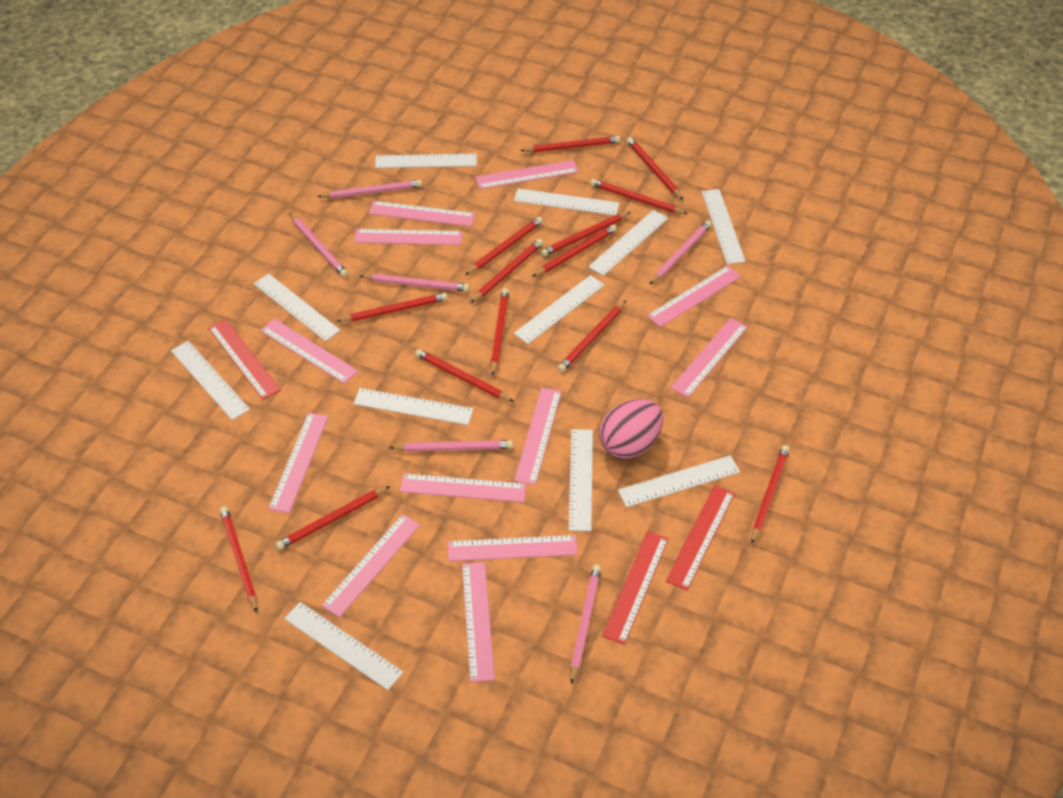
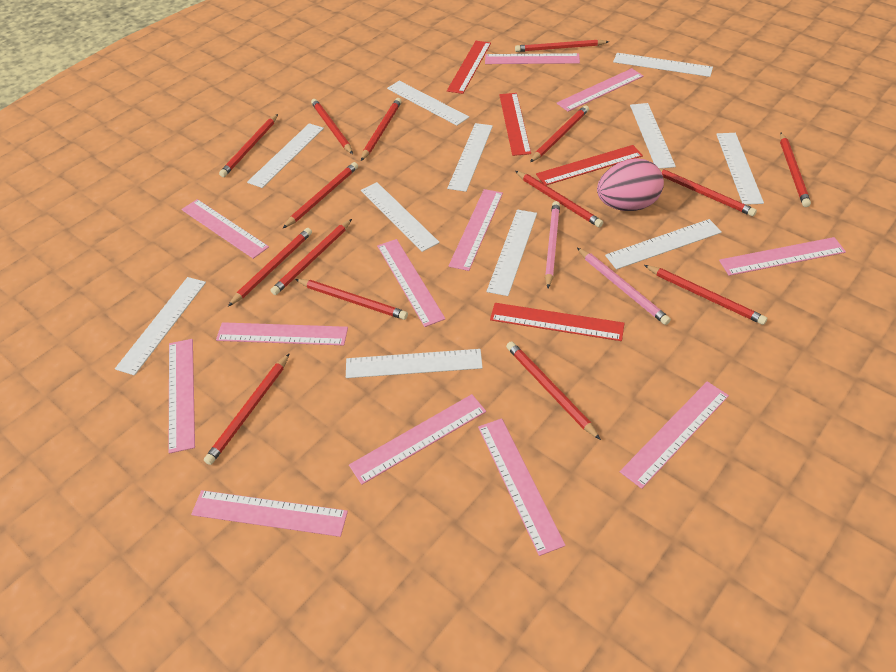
pink pencil: 6 -> 2
red pencil: 14 -> 15
red ruler: 3 -> 4

